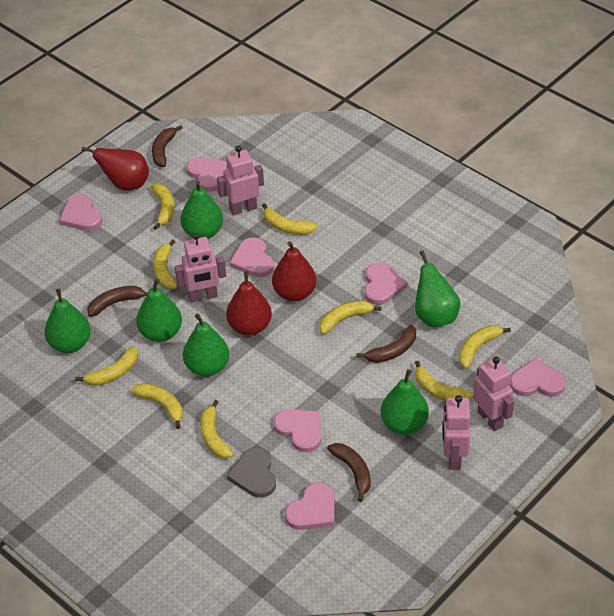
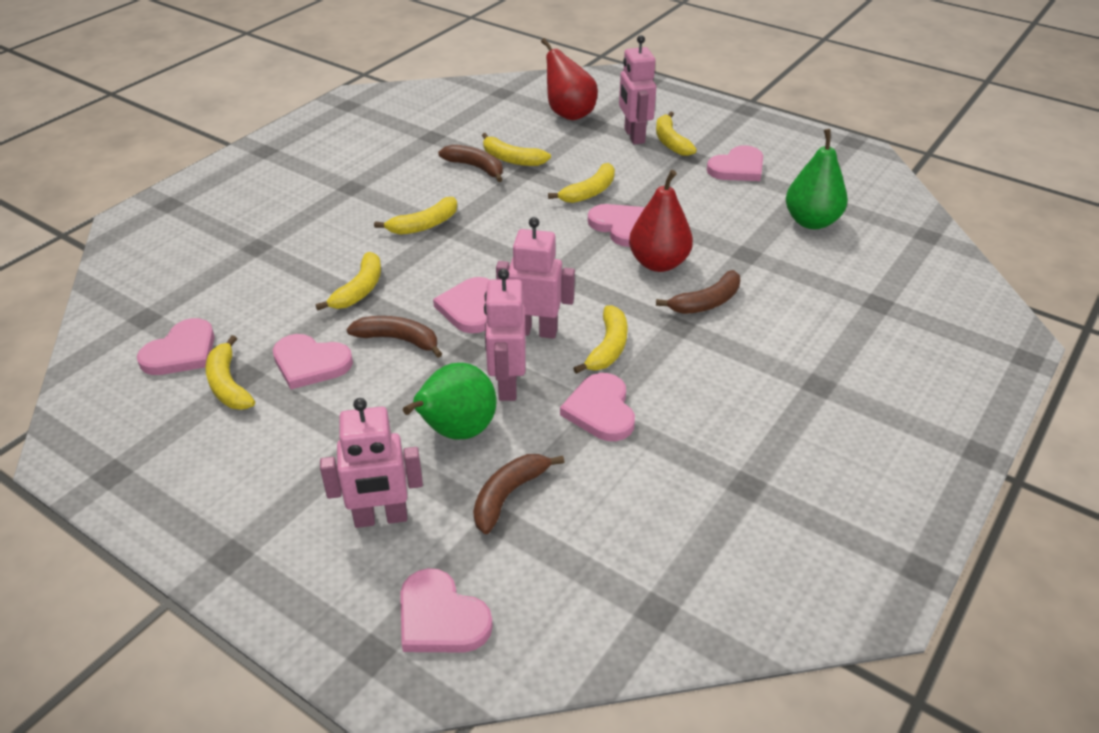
green pear: 6 -> 2
grey heart: 1 -> 0
red pear: 3 -> 2
yellow banana: 9 -> 7

